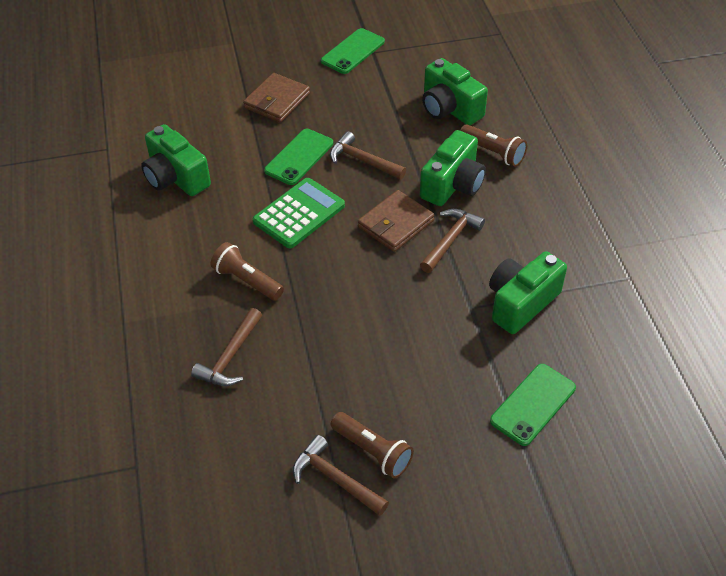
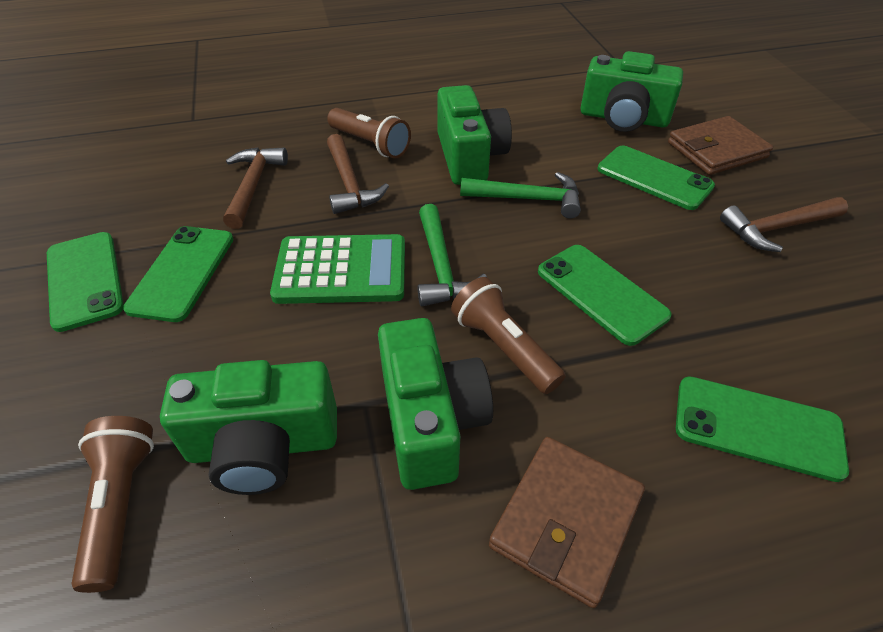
brown hammer: 4 -> 3
green hammer: 0 -> 2
green phone: 3 -> 5

